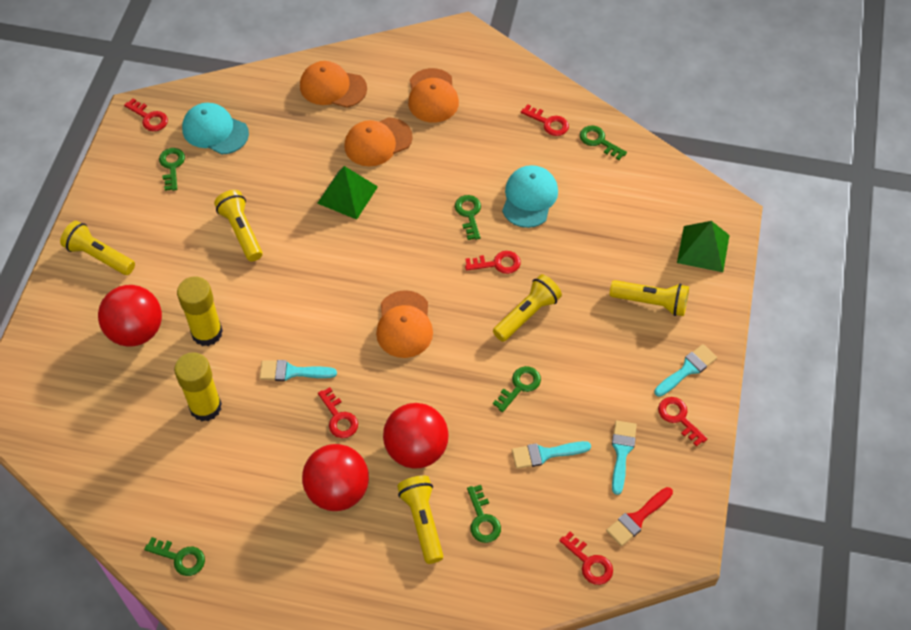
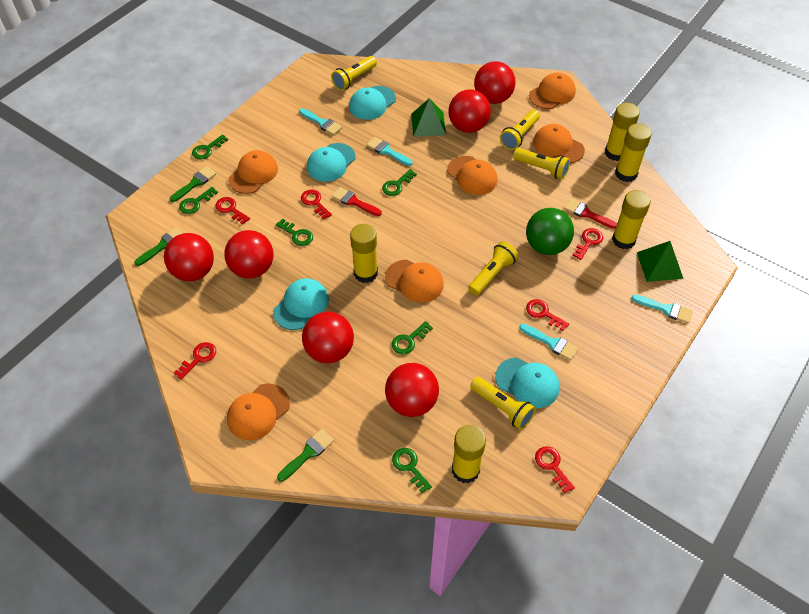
green ball: 0 -> 1
green brush: 0 -> 3
orange cap: 4 -> 6
red ball: 3 -> 6
red brush: 1 -> 2
turquoise cap: 2 -> 4
yellow glue stick: 2 -> 5

